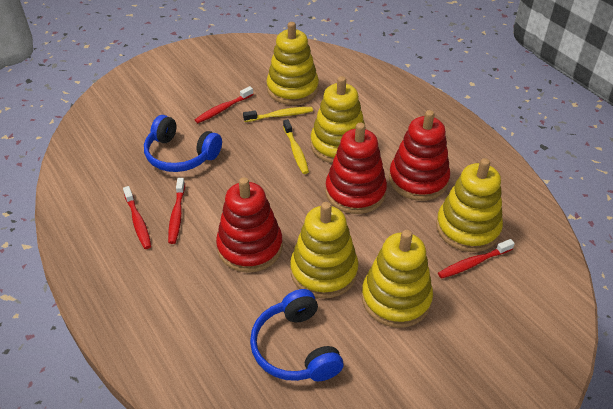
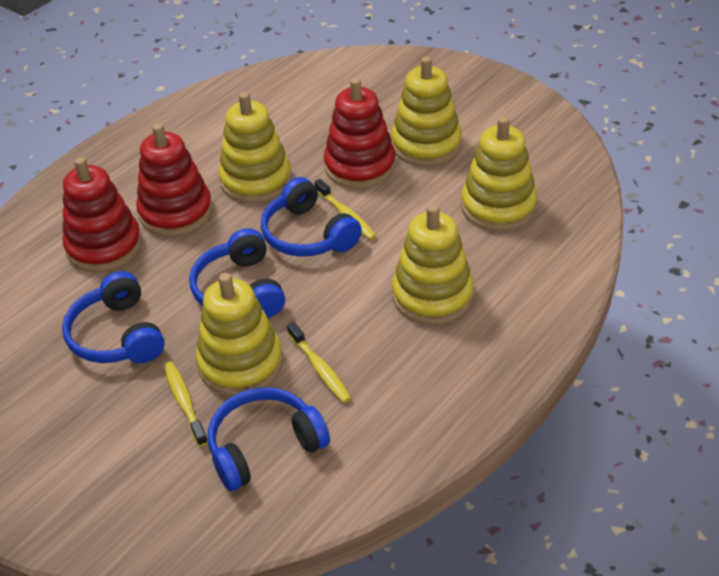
blue headphones: 2 -> 4
red toothbrush: 4 -> 0
yellow toothbrush: 2 -> 3

